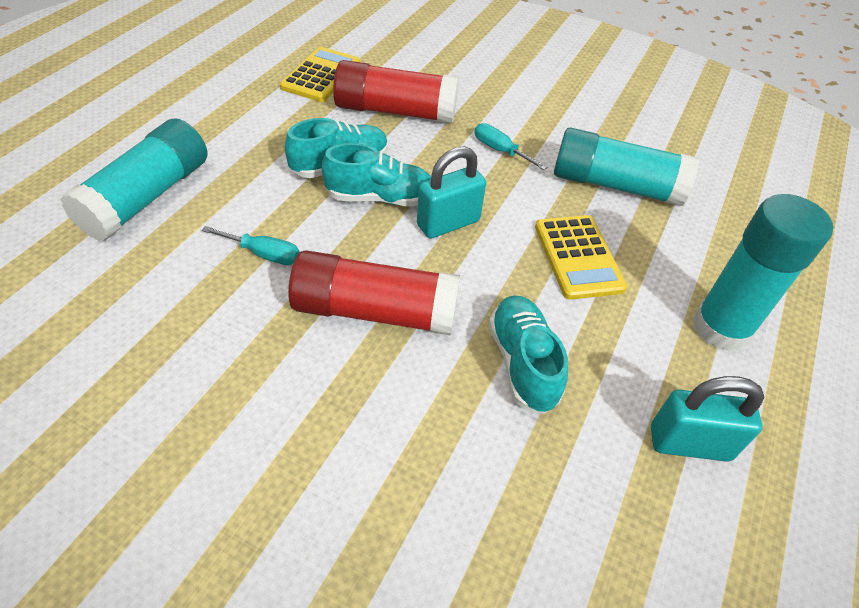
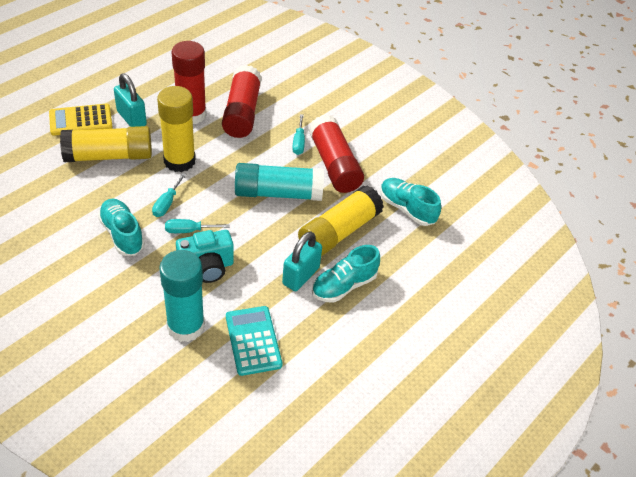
red glue stick: 2 -> 3
turquoise calculator: 0 -> 1
turquoise camera: 0 -> 1
turquoise glue stick: 3 -> 2
turquoise screwdriver: 2 -> 3
yellow calculator: 2 -> 1
yellow glue stick: 0 -> 3

